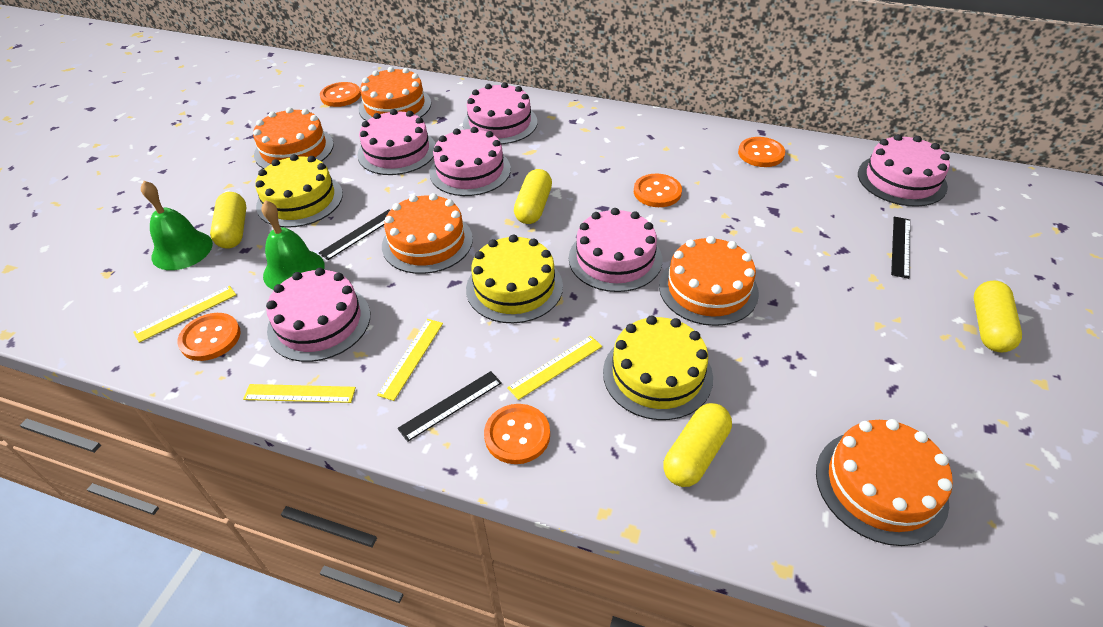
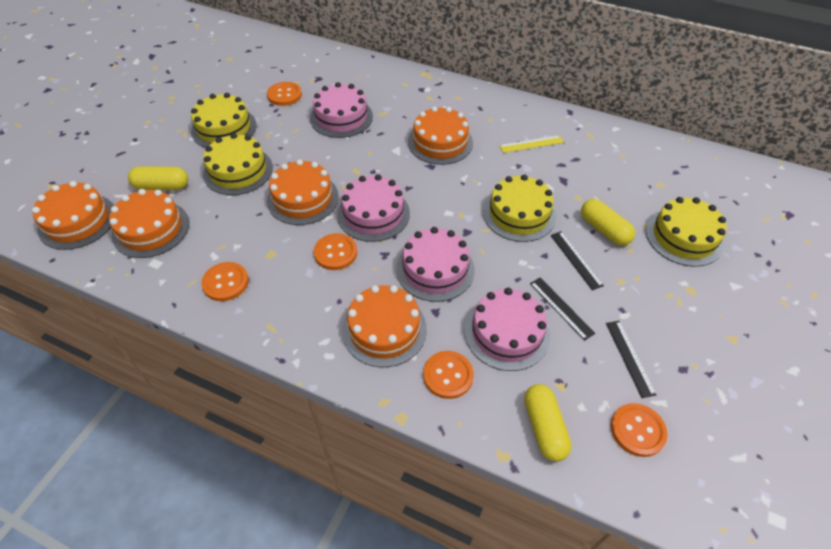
green bell: 2 -> 0
pink cake: 6 -> 4
yellow cake: 3 -> 4
yellow capsule: 4 -> 3
yellow ruler: 4 -> 1

